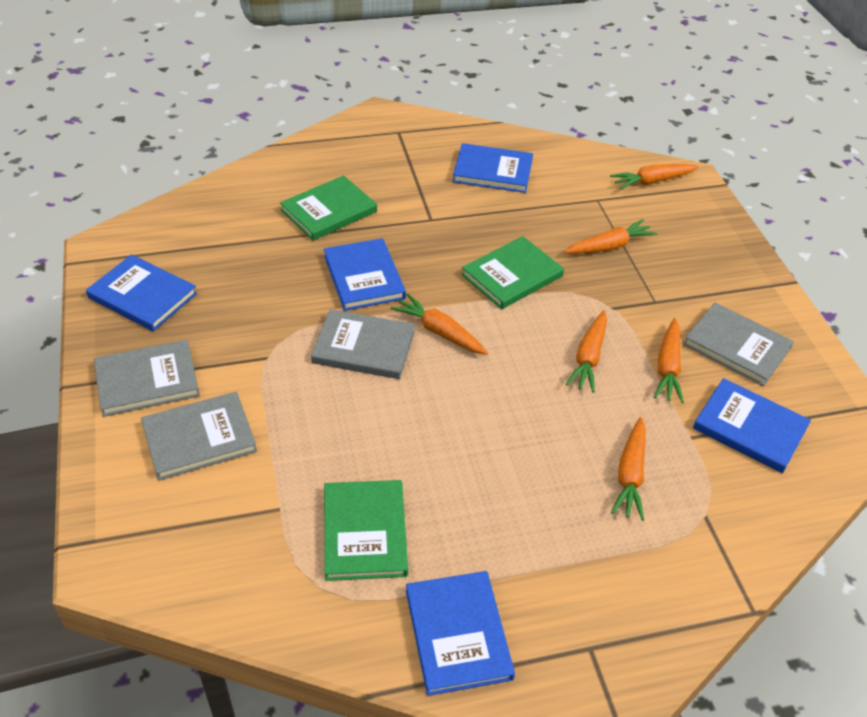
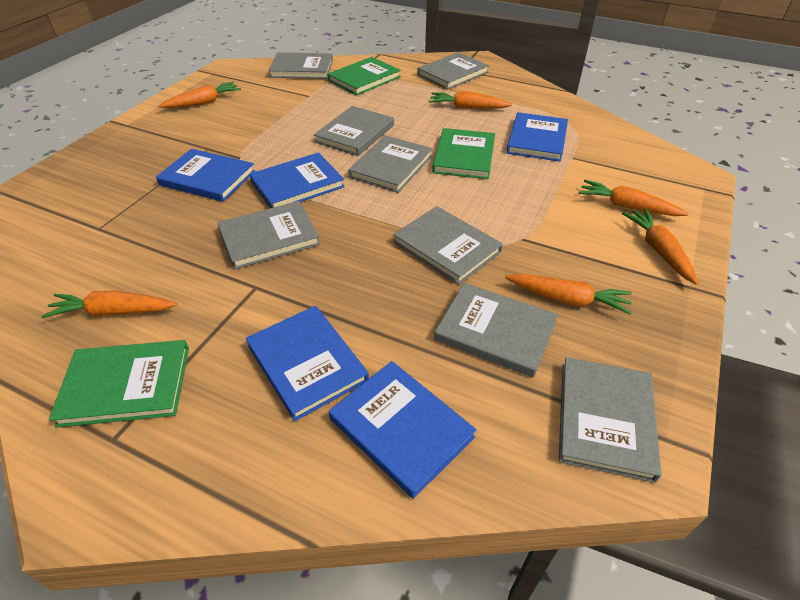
grey book: 4 -> 8

